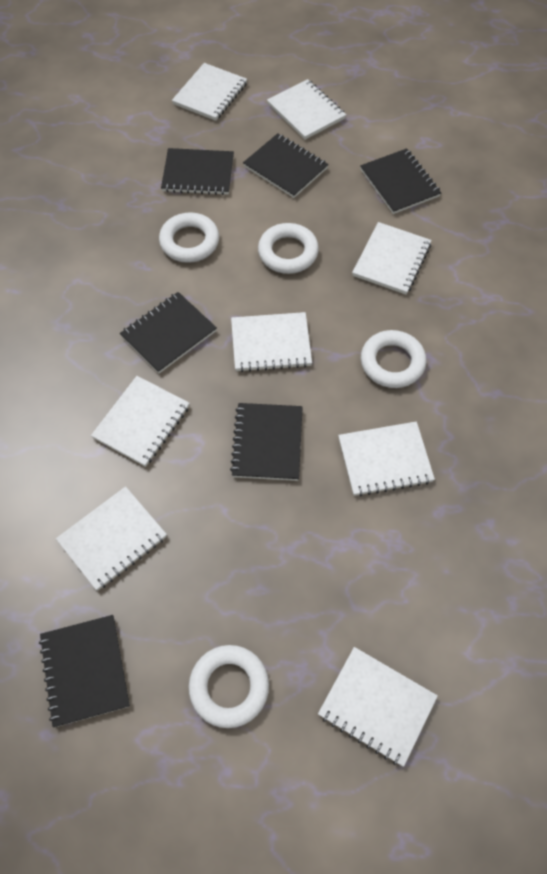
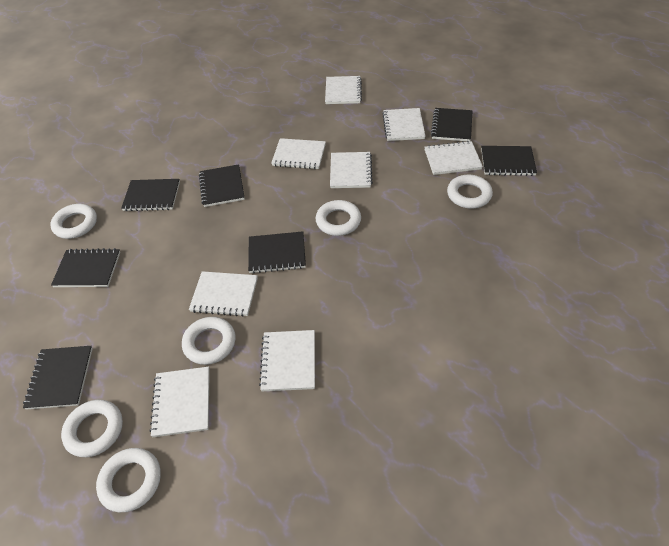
black notebook: 6 -> 7
white ring: 4 -> 6

